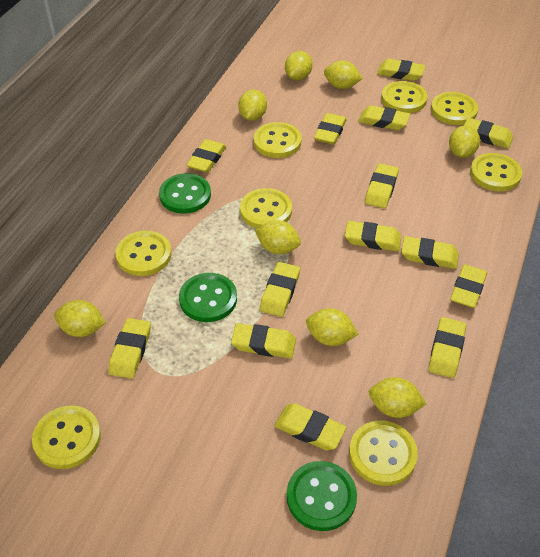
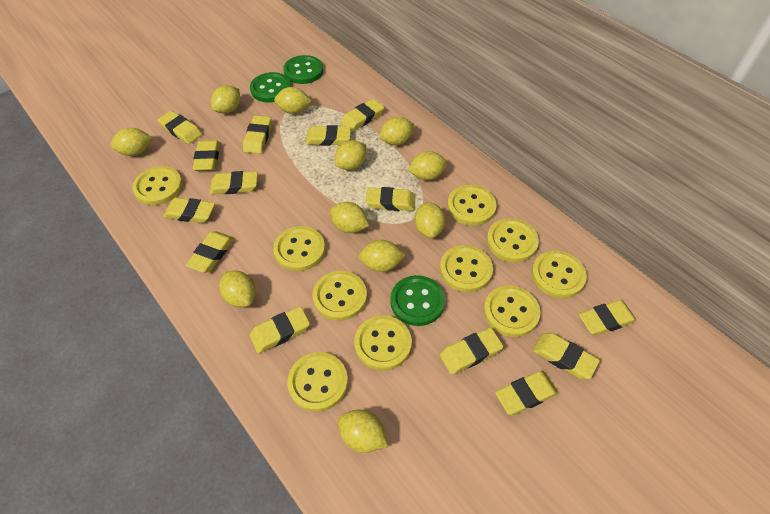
yellow button: 8 -> 10
yellow lemon: 8 -> 11

